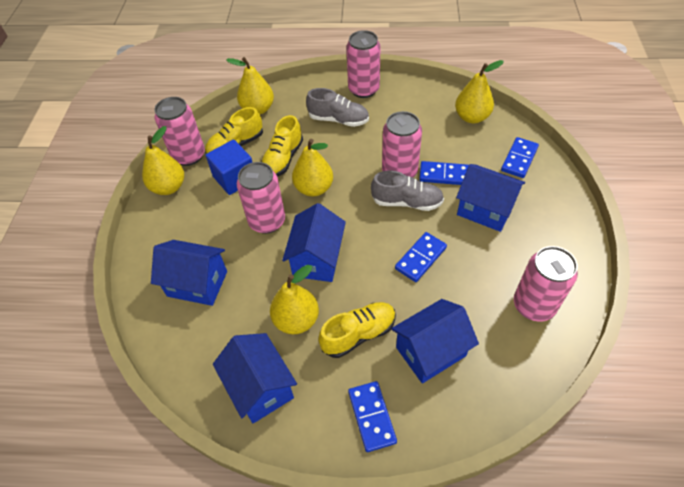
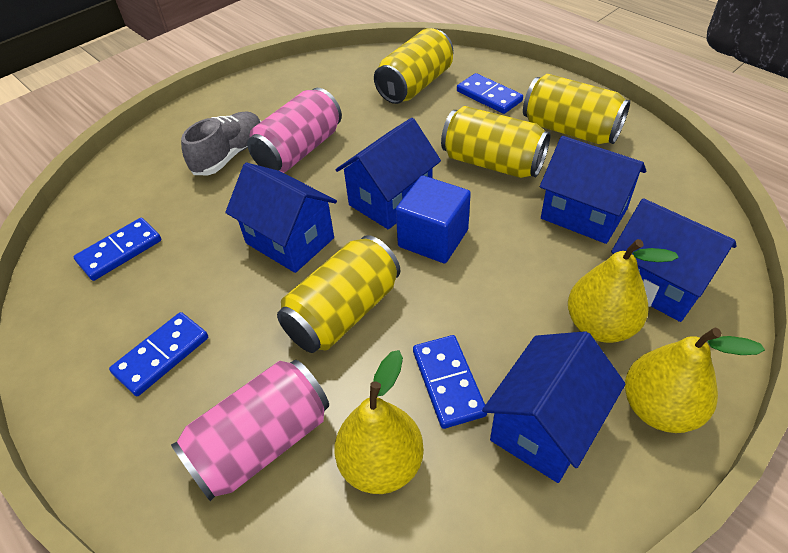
grey shoe: 2 -> 1
pink can: 5 -> 2
yellow can: 0 -> 4
yellow pear: 5 -> 3
yellow shoe: 3 -> 0

